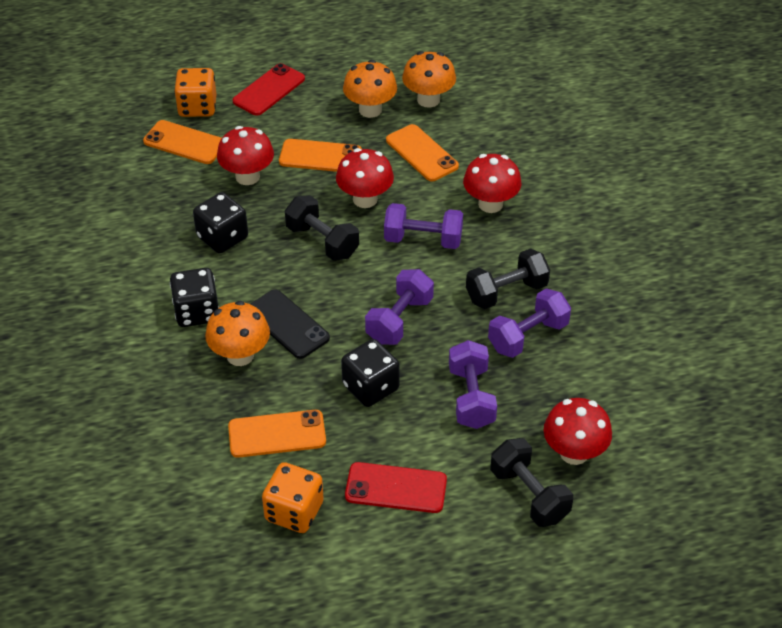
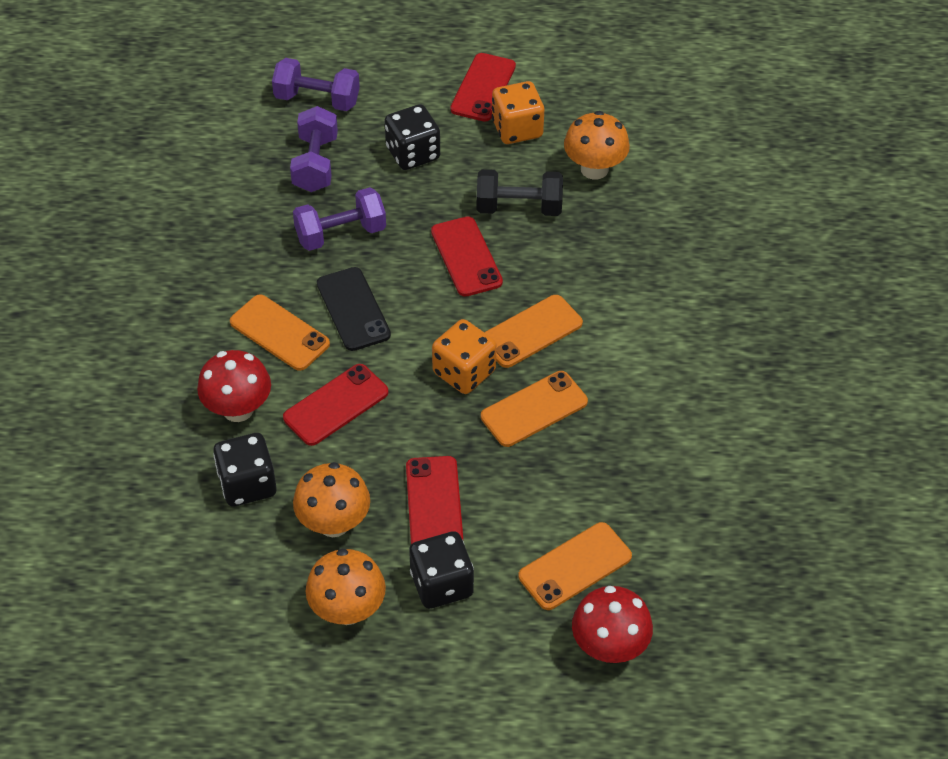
black dumbbell: 3 -> 1
purple dumbbell: 4 -> 3
red mushroom: 4 -> 2
red phone: 2 -> 4

